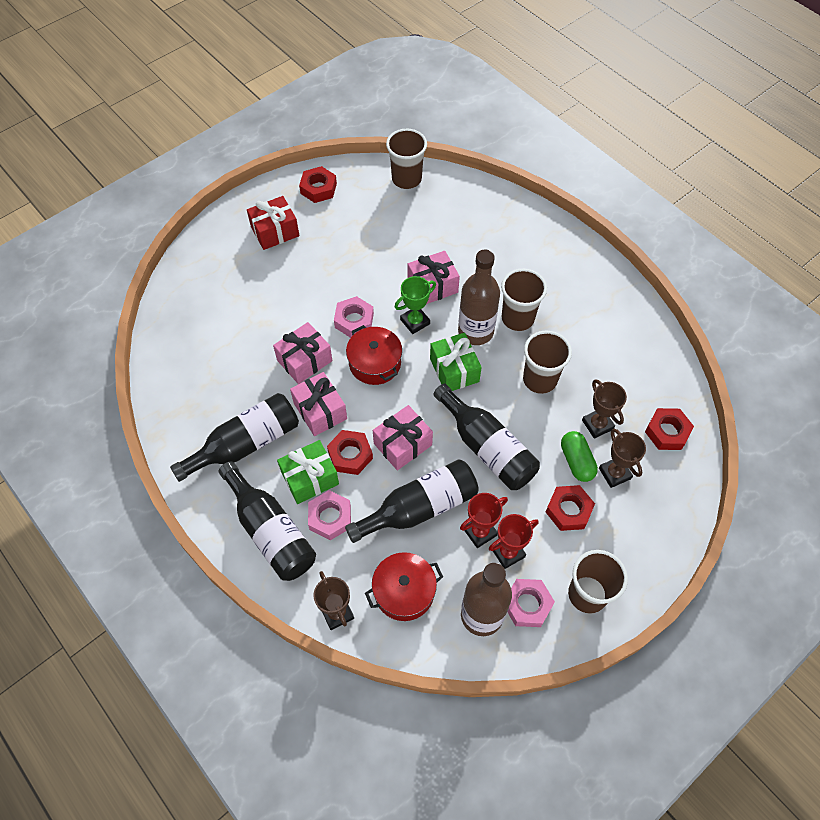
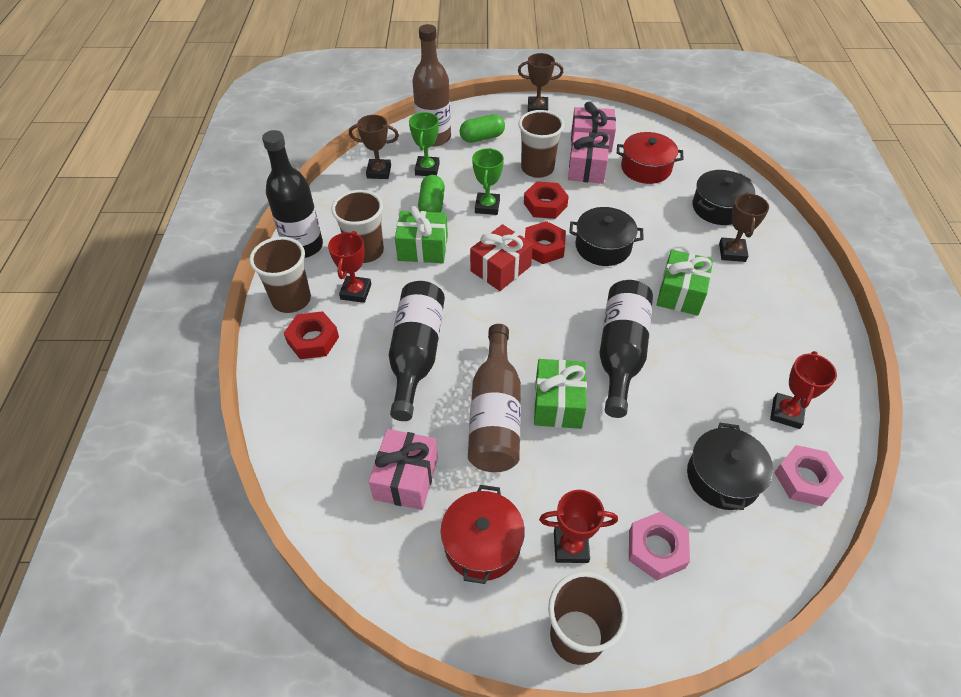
black bottle: 4 -> 3
black pot: 0 -> 3
green capsule: 1 -> 2
green gift: 2 -> 3
green trophy: 1 -> 2
pink gift: 4 -> 3
pink nut: 3 -> 2
red nut: 4 -> 3
red trophy: 2 -> 3

